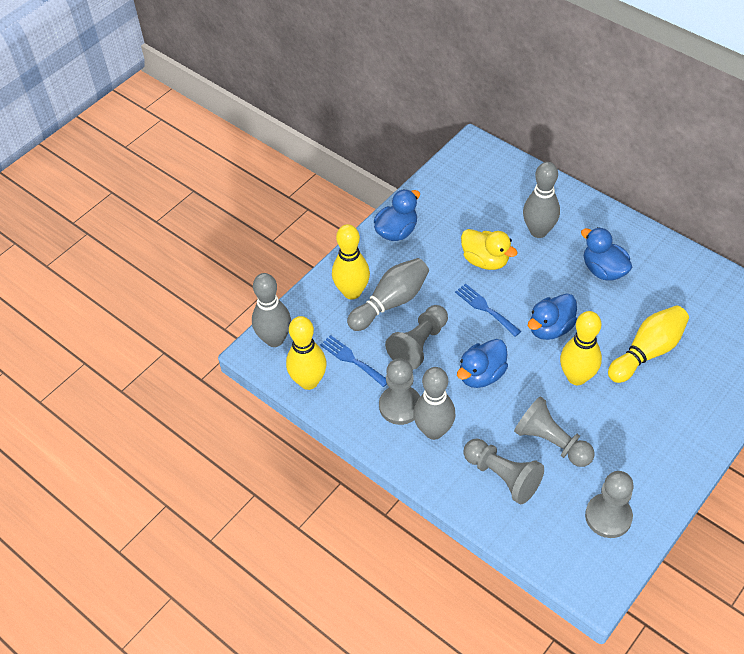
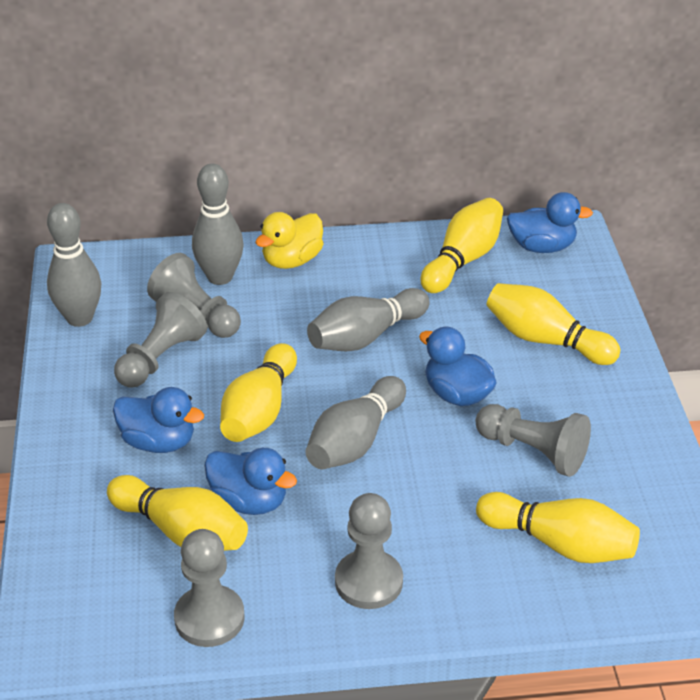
blue fork: 2 -> 0
yellow bowling pin: 4 -> 5

